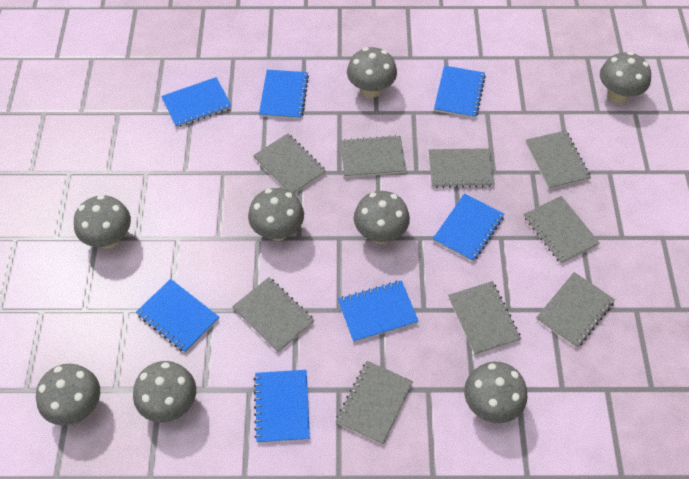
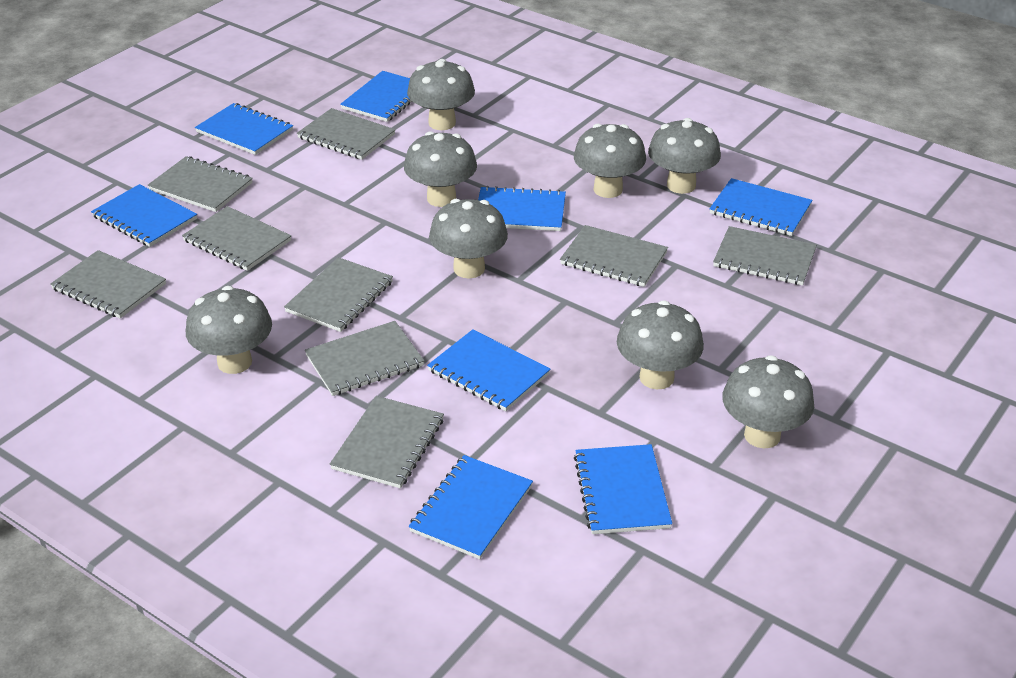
blue notebook: 7 -> 8

